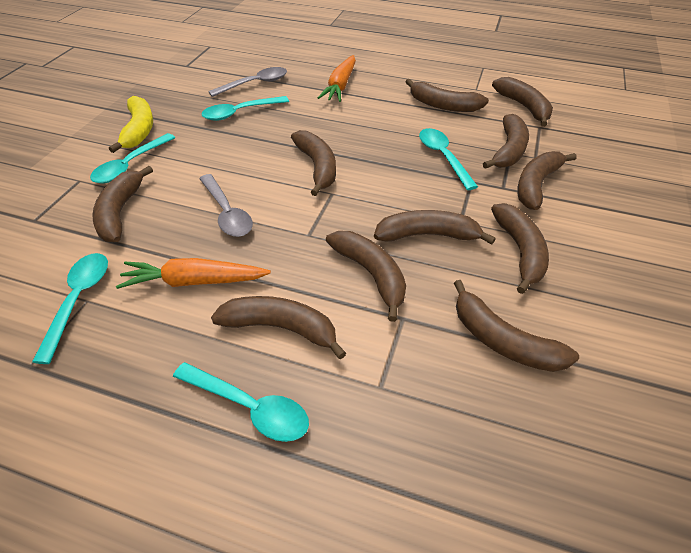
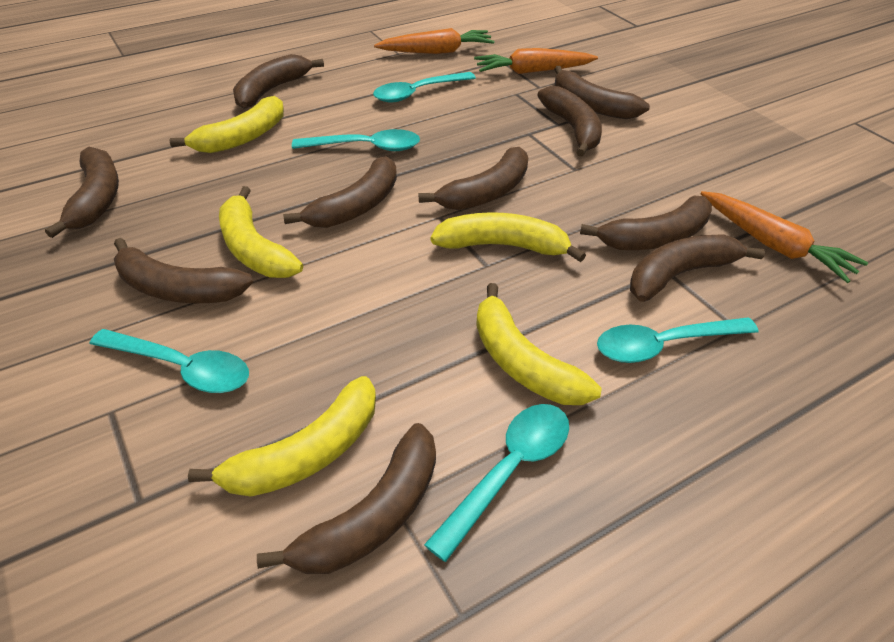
brown banana: 11 -> 10
grey spoon: 2 -> 0
orange carrot: 2 -> 3
yellow banana: 1 -> 5

